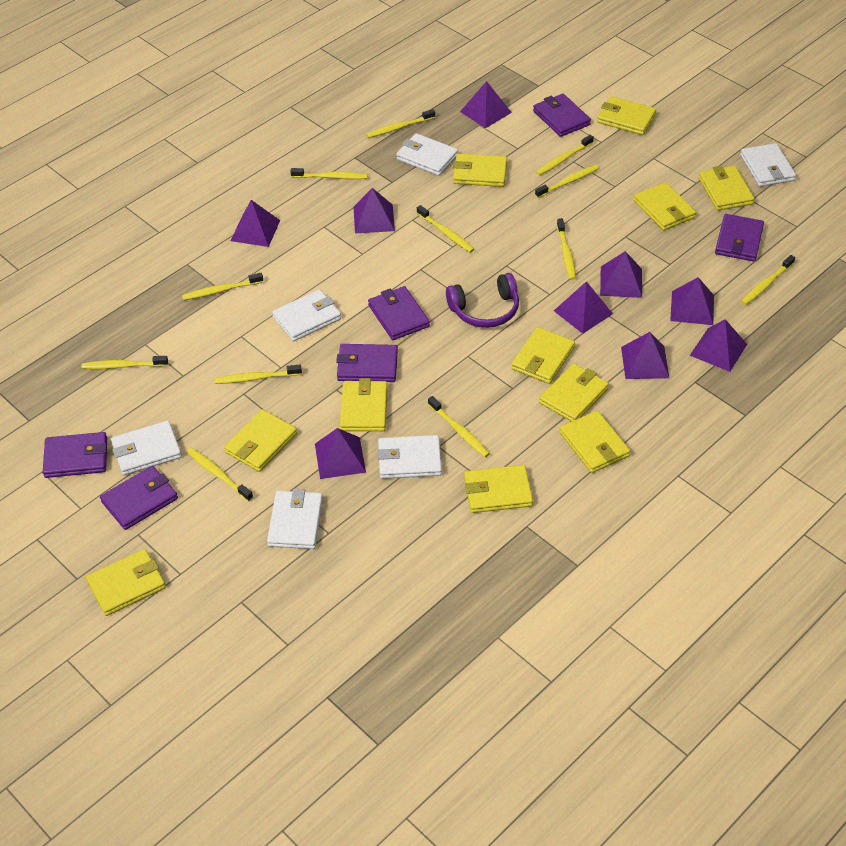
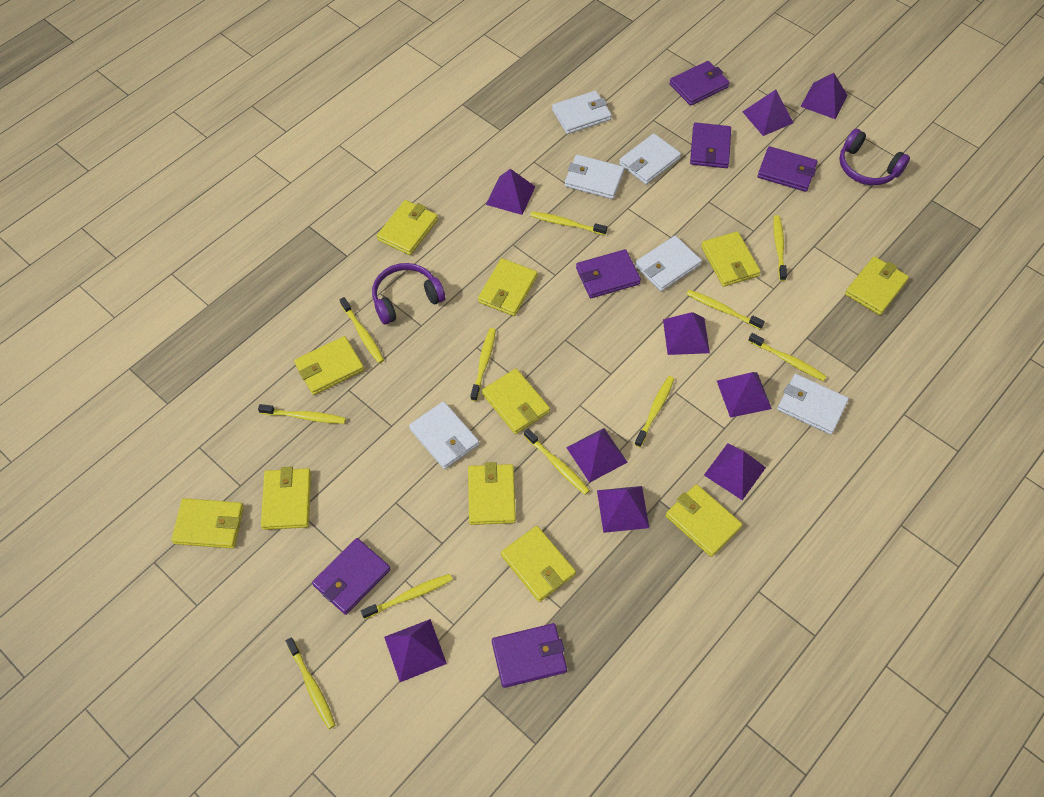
purple headphones: 1 -> 2
yellow toothbrush: 12 -> 11

